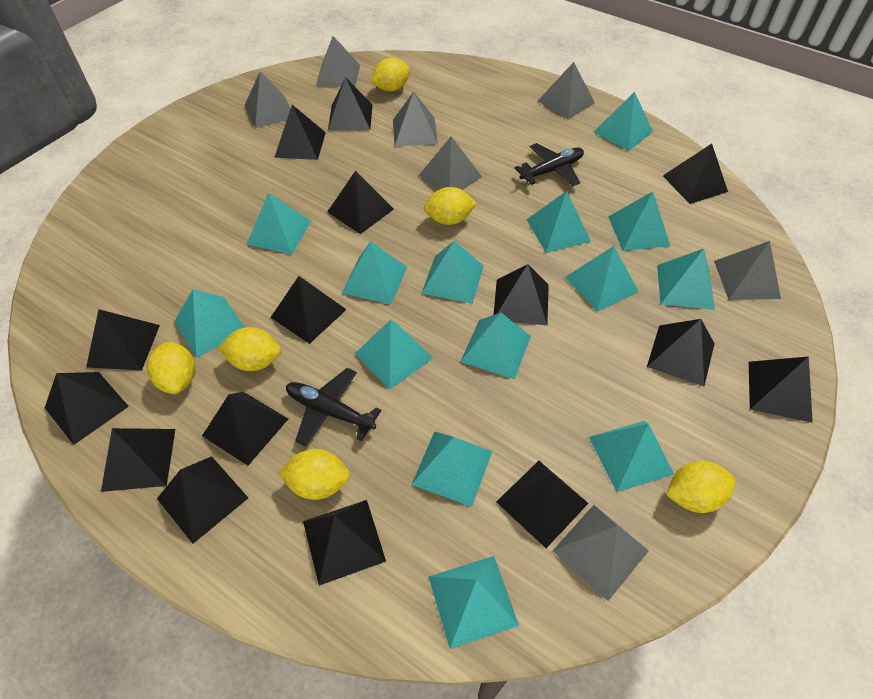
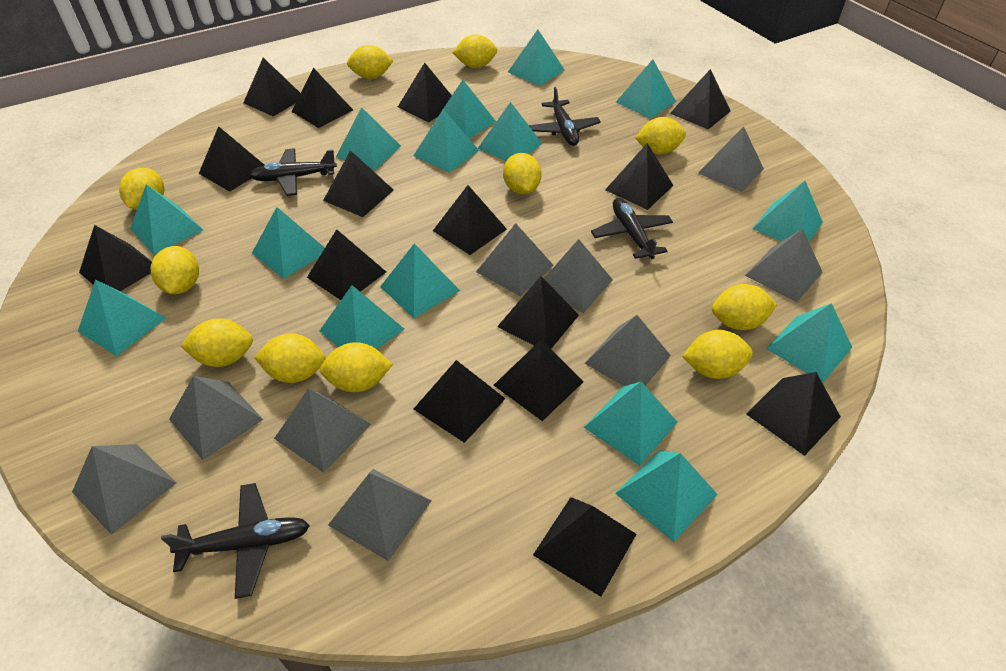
black plane: 2 -> 4
grey pyramid: 7 -> 9
turquoise pyramid: 14 -> 15
yellow lemon: 6 -> 11

